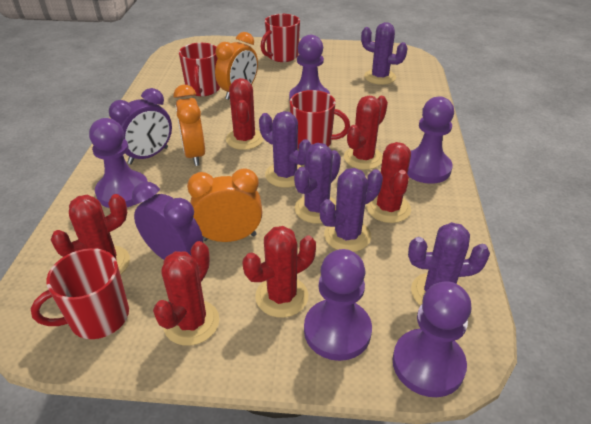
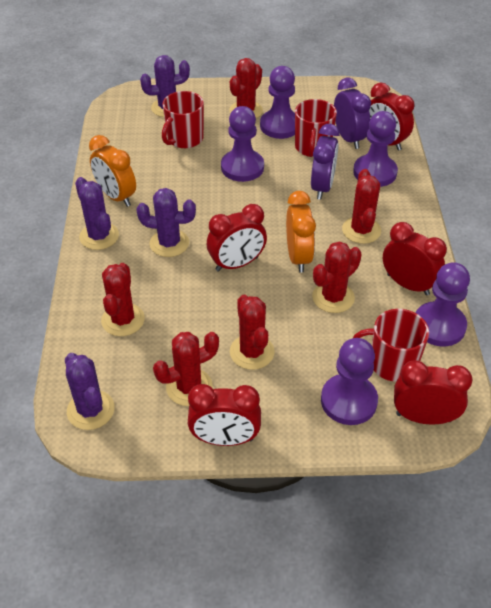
orange clock: 3 -> 2
purple cactus: 5 -> 4
red clock: 0 -> 5
red mug: 4 -> 3

